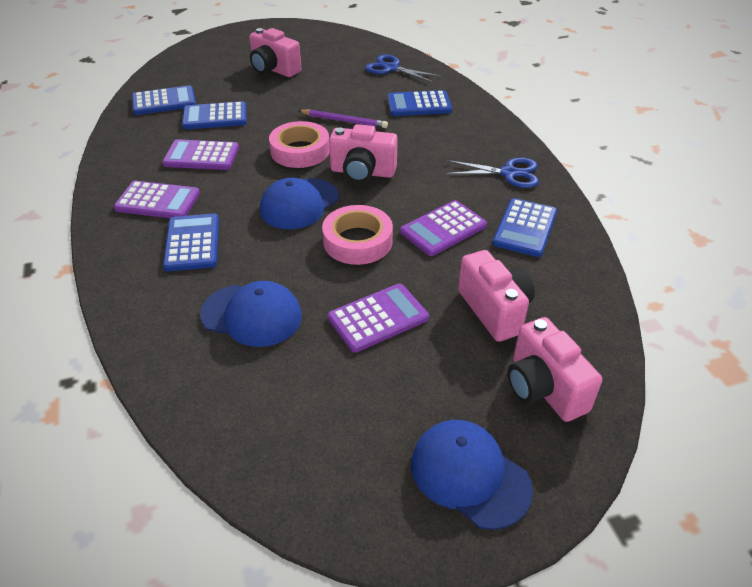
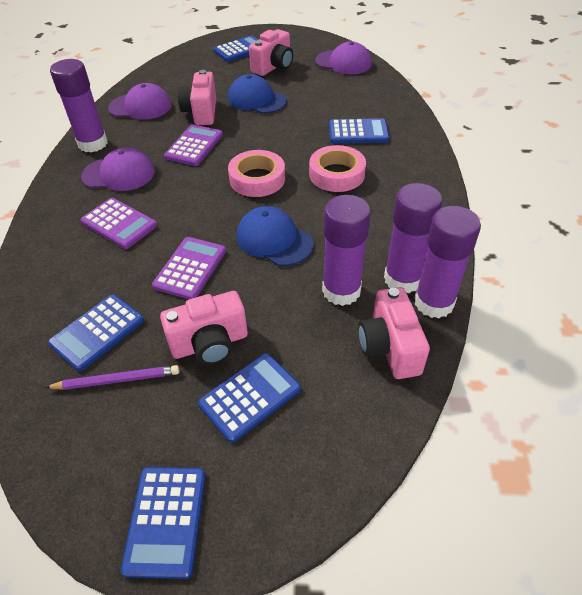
blue cap: 3 -> 2
blue scissors: 2 -> 0
purple calculator: 4 -> 3
purple cap: 0 -> 3
purple glue stick: 0 -> 4

